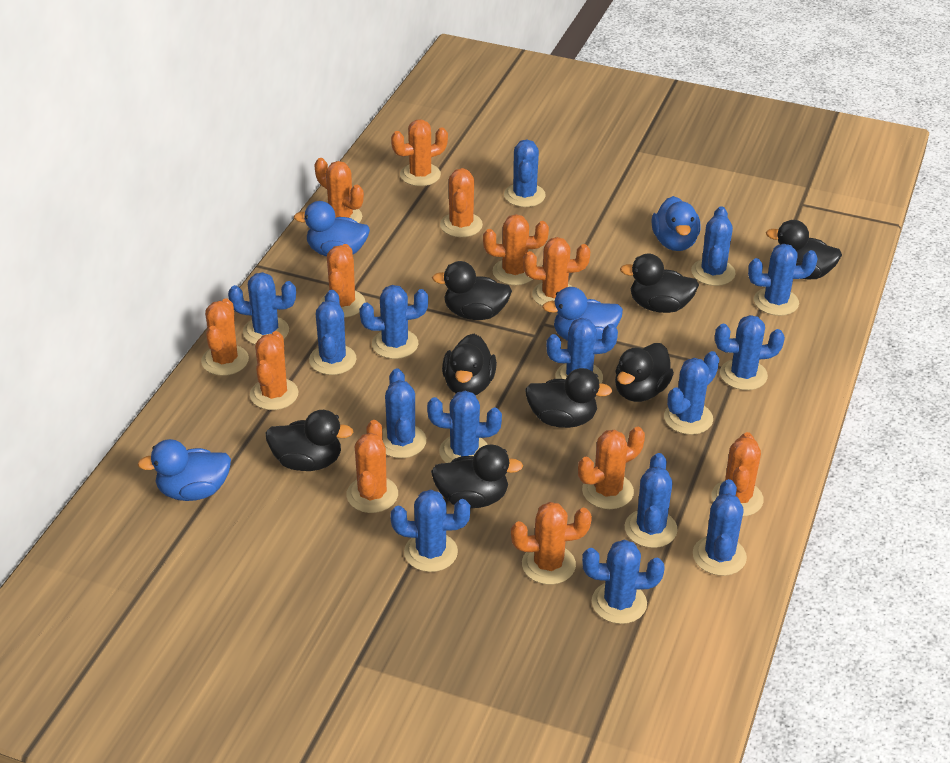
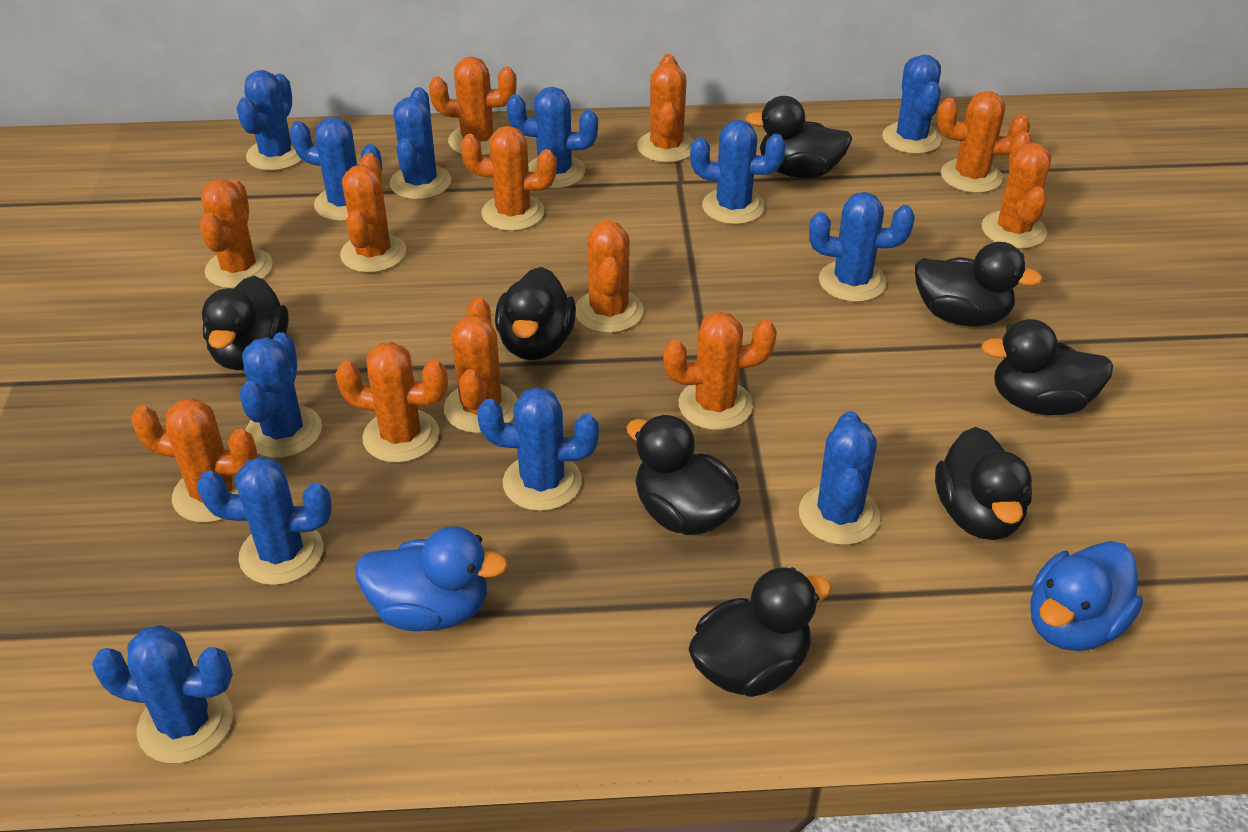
blue cactus: 15 -> 12
blue duck: 4 -> 2

